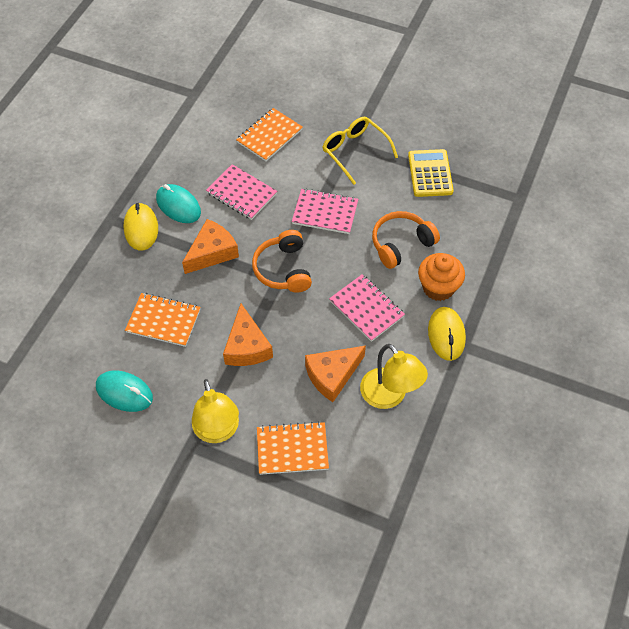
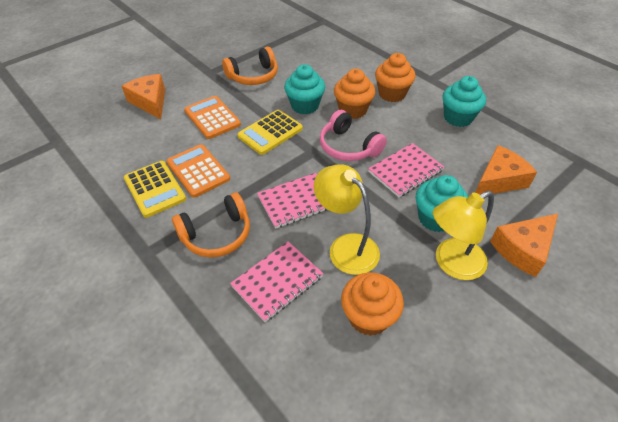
orange calculator: 0 -> 2
orange cupcake: 1 -> 3
orange notebook: 3 -> 0
pink headphones: 0 -> 1
turquoise cupcake: 0 -> 3
turquoise mouse: 2 -> 0
yellow calculator: 1 -> 2
yellow glasses: 1 -> 0
yellow mouse: 2 -> 0

